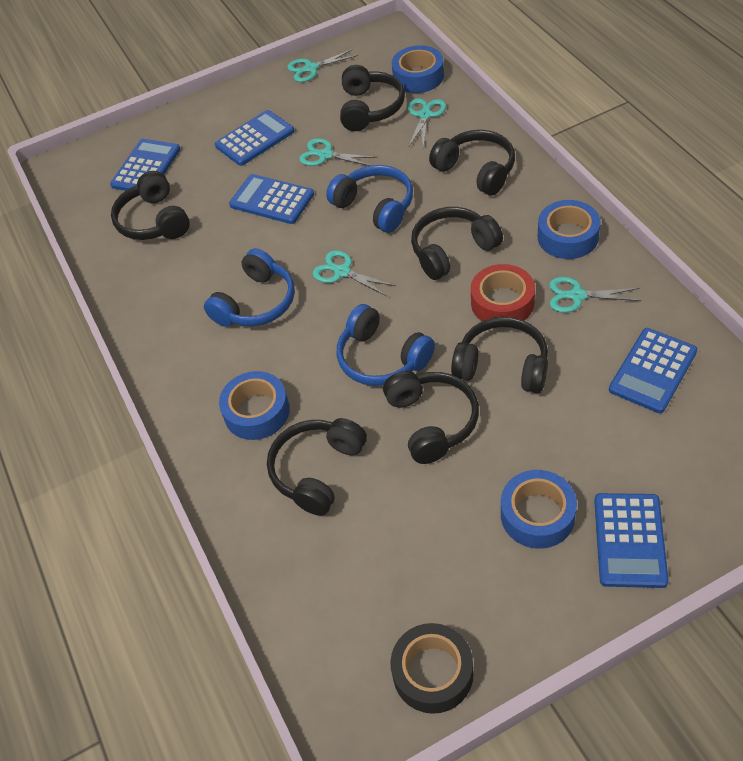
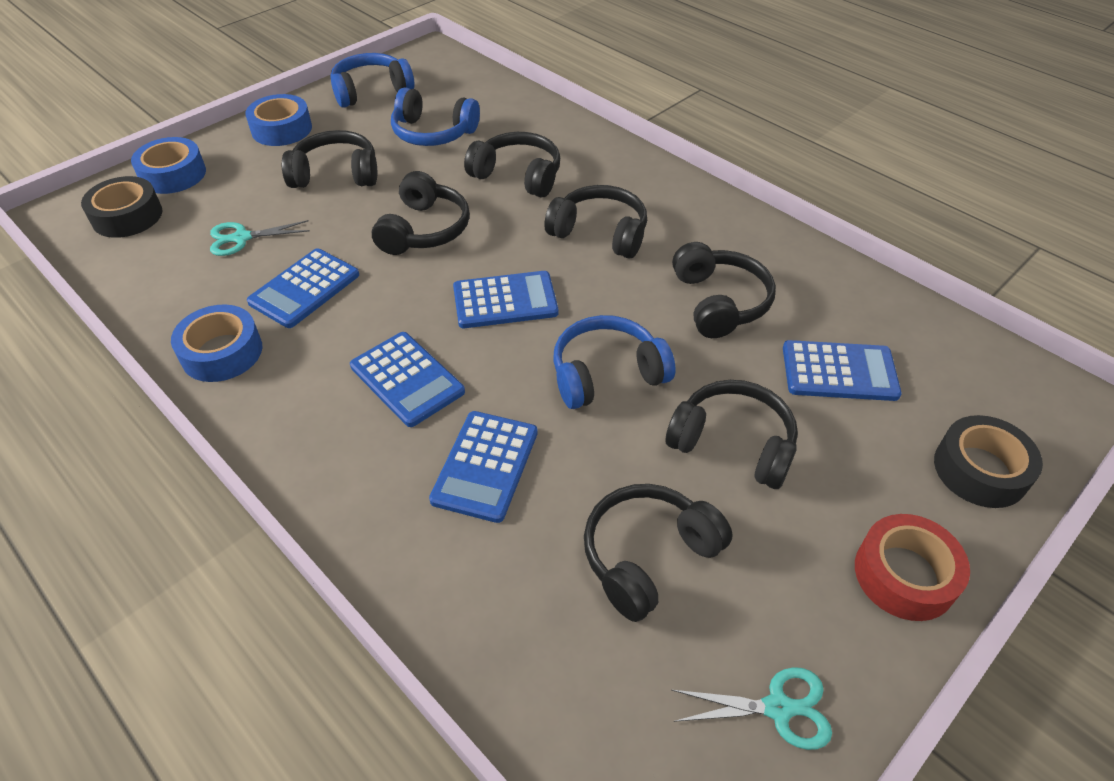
black tape: 1 -> 2
blue tape: 4 -> 3
turquoise scissors: 5 -> 2

